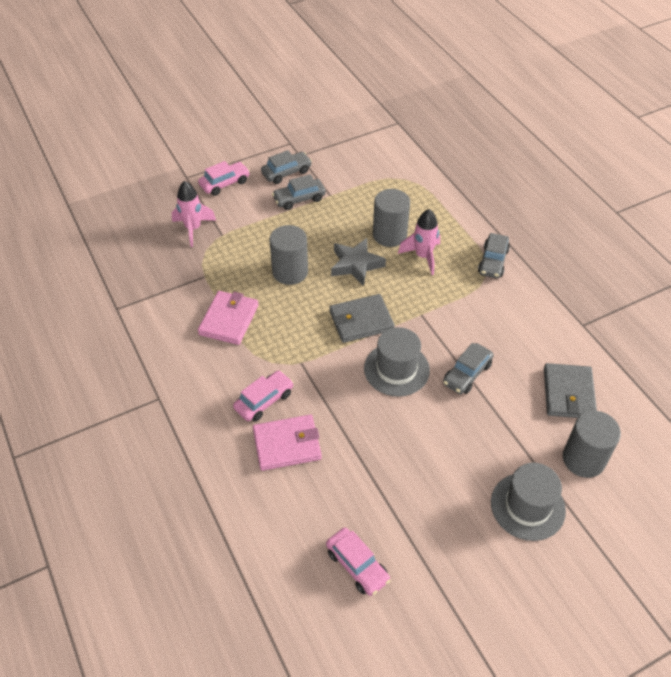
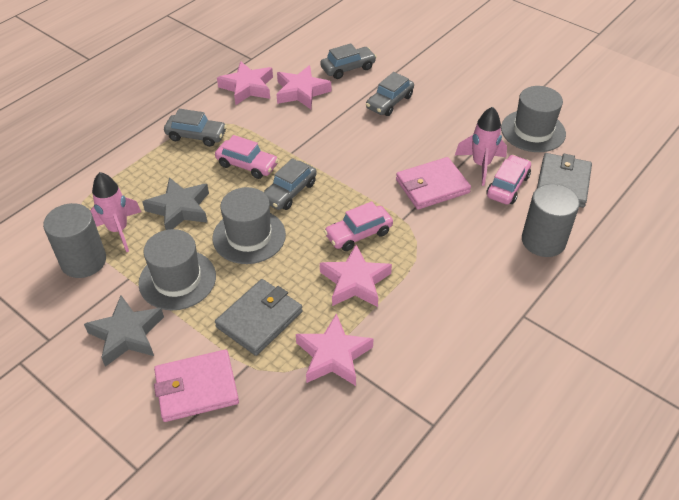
grey cylinder: 3 -> 2
grey hat: 2 -> 3
grey star: 1 -> 2
pink star: 0 -> 4

